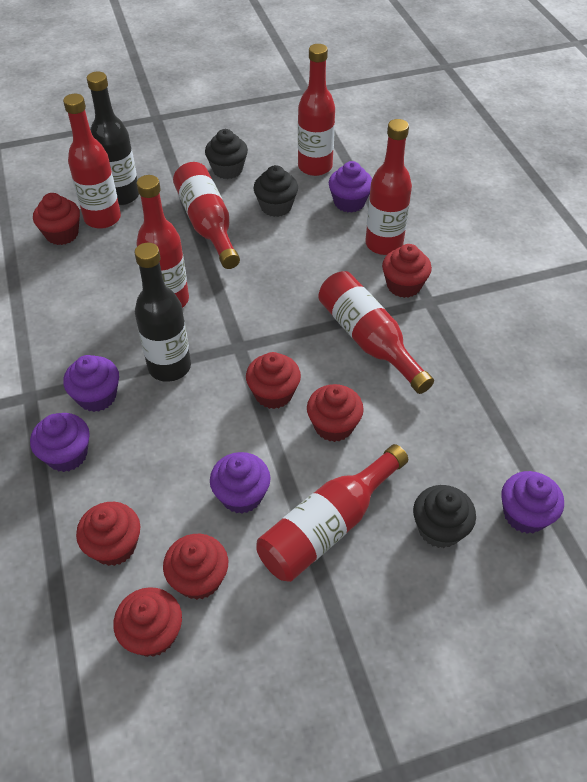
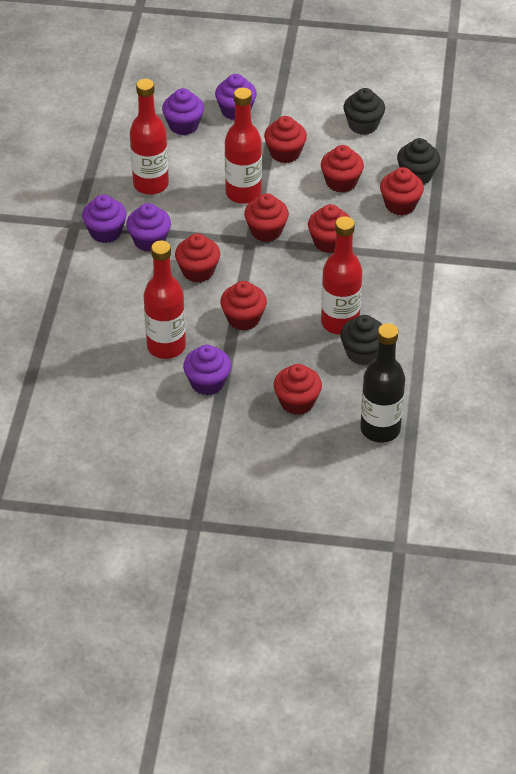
black bottle: 2 -> 1
red bottle: 7 -> 4
red cupcake: 7 -> 8

